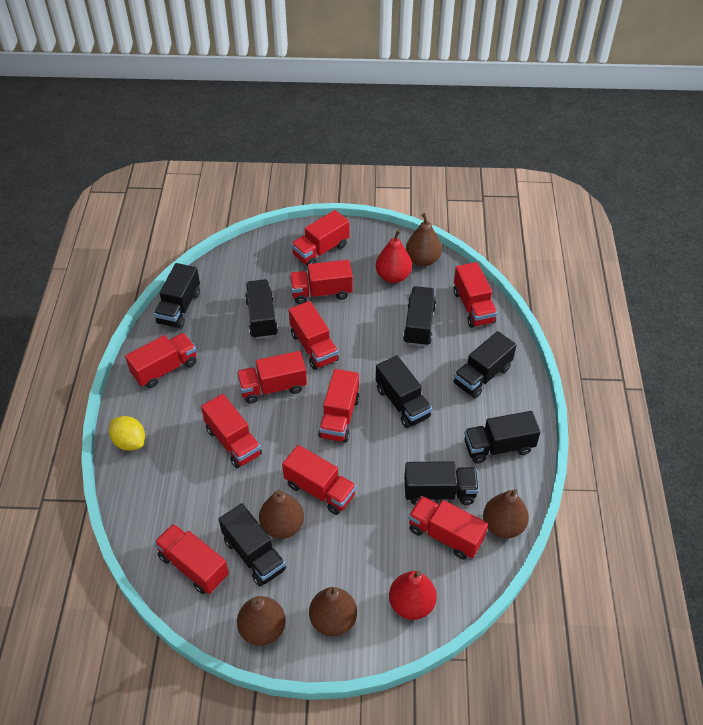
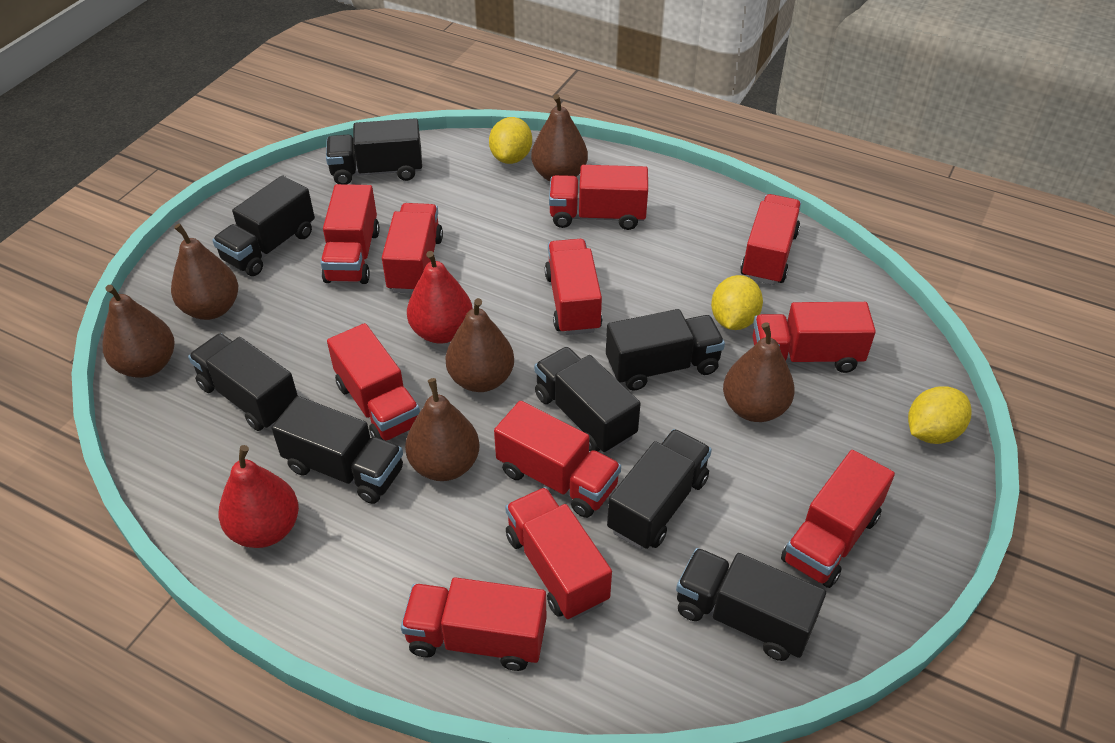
brown pear: 5 -> 6
yellow lemon: 1 -> 3

